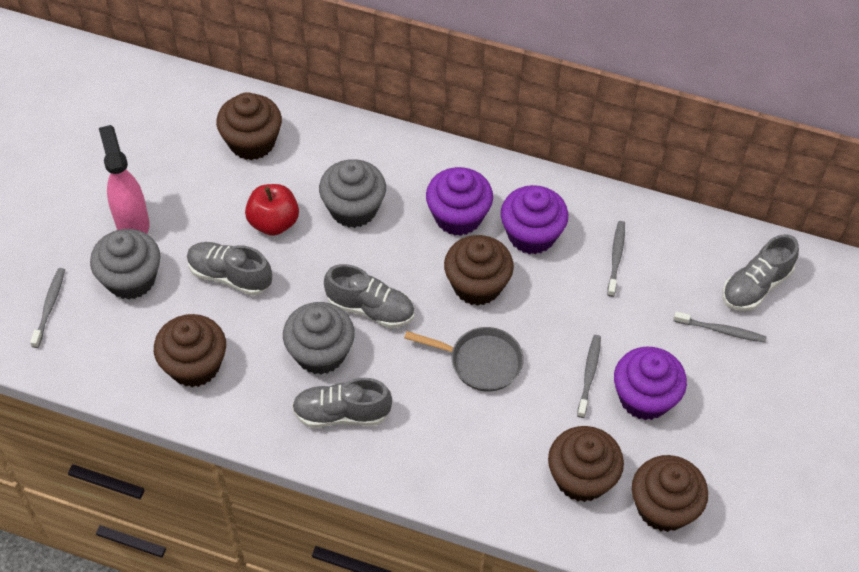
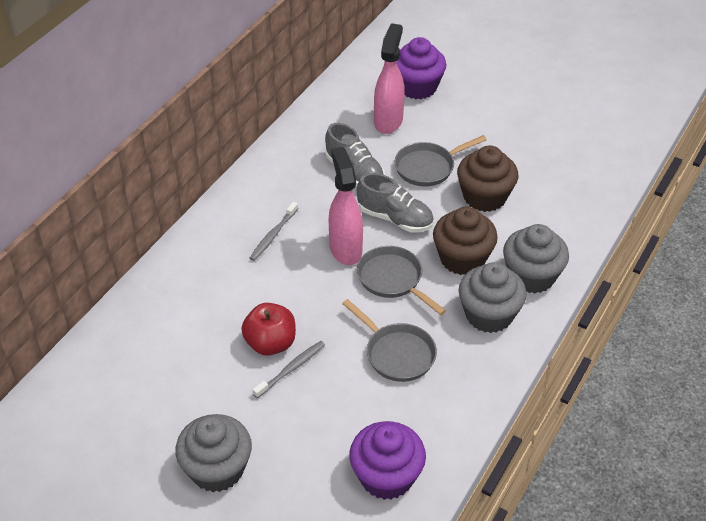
brown cupcake: 5 -> 2
grey pan: 1 -> 3
grey shoe: 4 -> 2
grey toothbrush: 4 -> 2
pink spray bottle: 1 -> 2
purple cupcake: 3 -> 2

